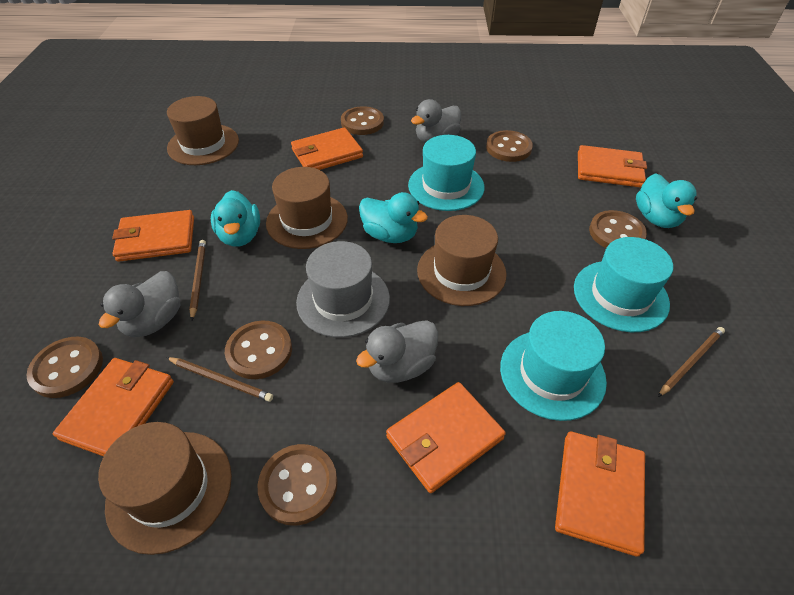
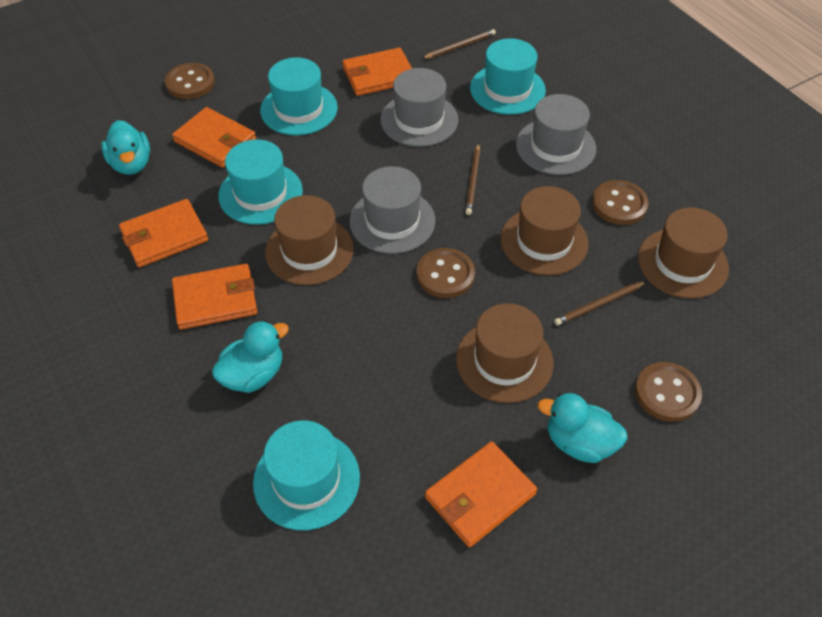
brown button: 6 -> 4
grey duck: 3 -> 0
grey hat: 1 -> 3
orange wallet: 6 -> 5
turquoise hat: 3 -> 4

